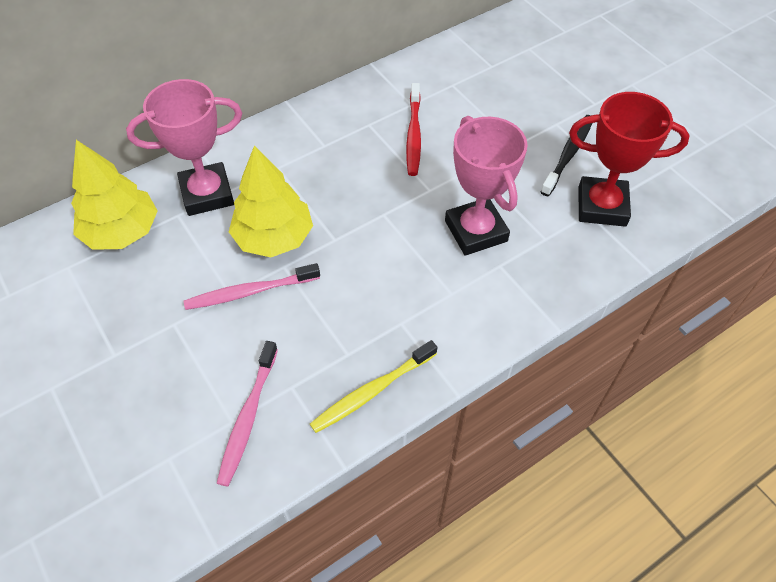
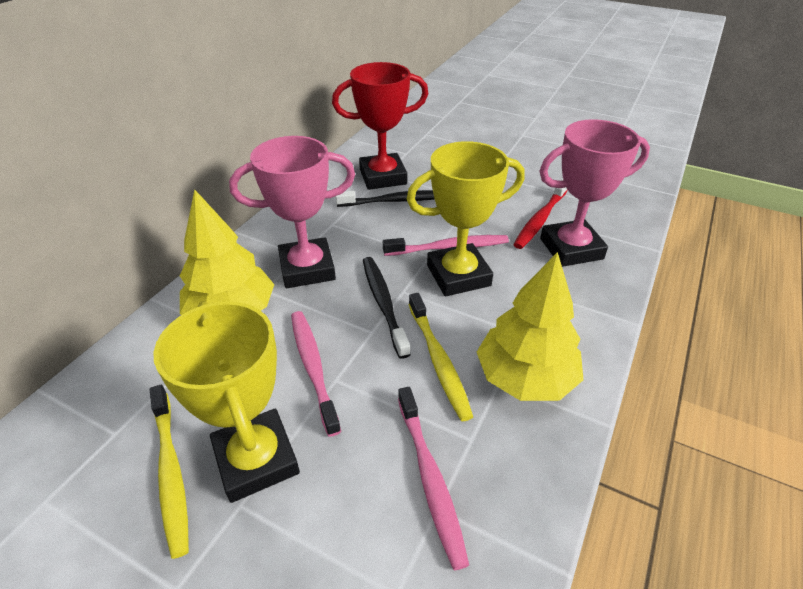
black toothbrush: 1 -> 2
pink toothbrush: 2 -> 3
yellow toothbrush: 1 -> 2
yellow trophy: 0 -> 2

